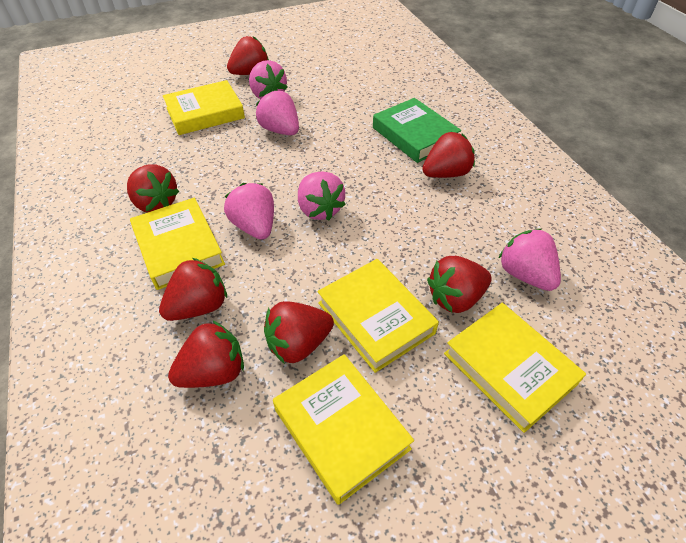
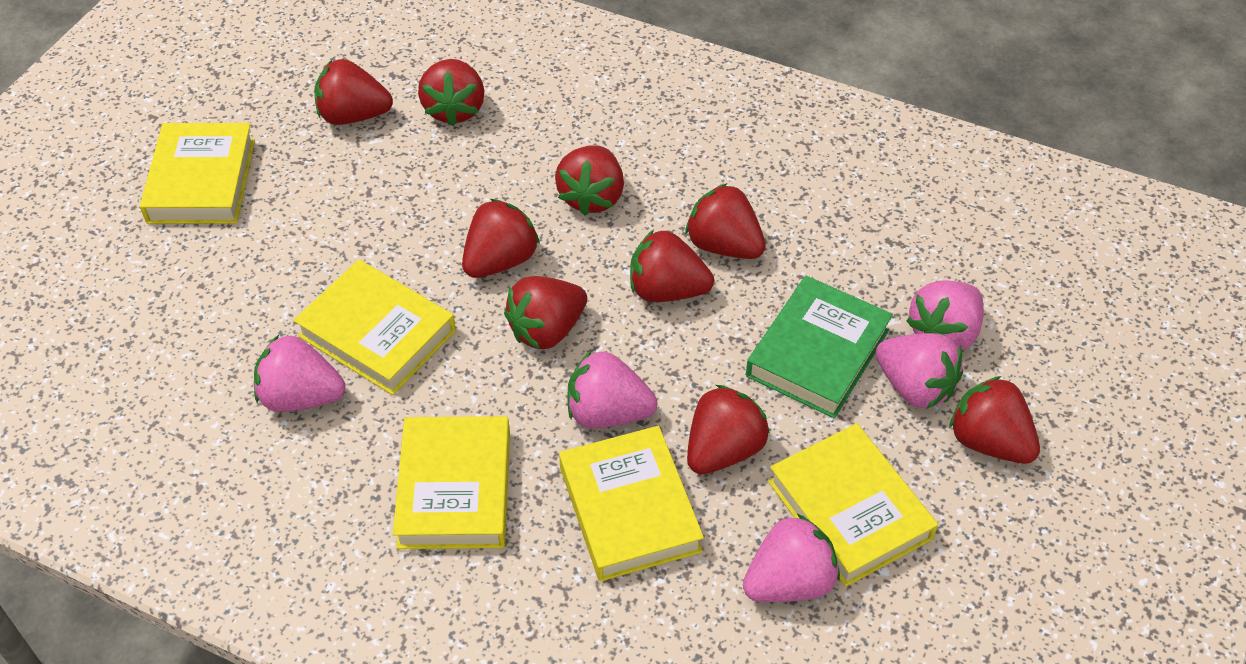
red strawberry: 7 -> 9

